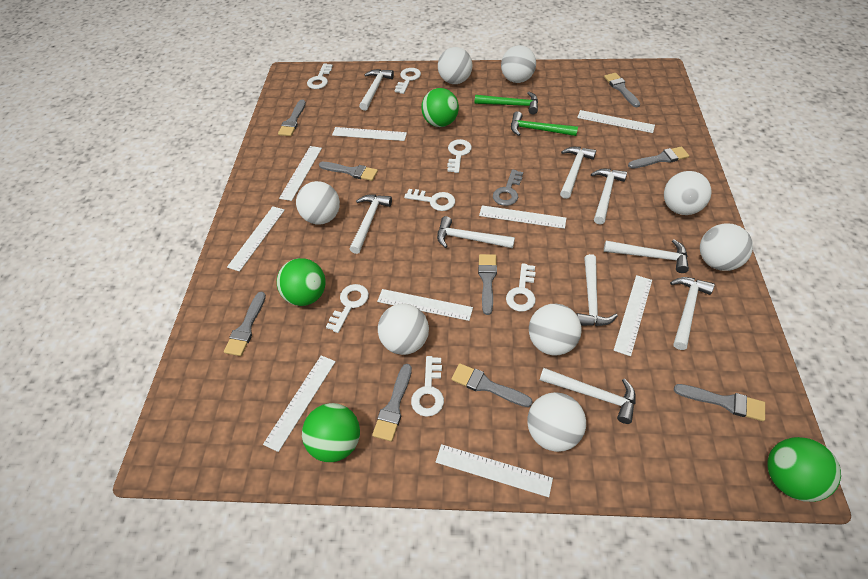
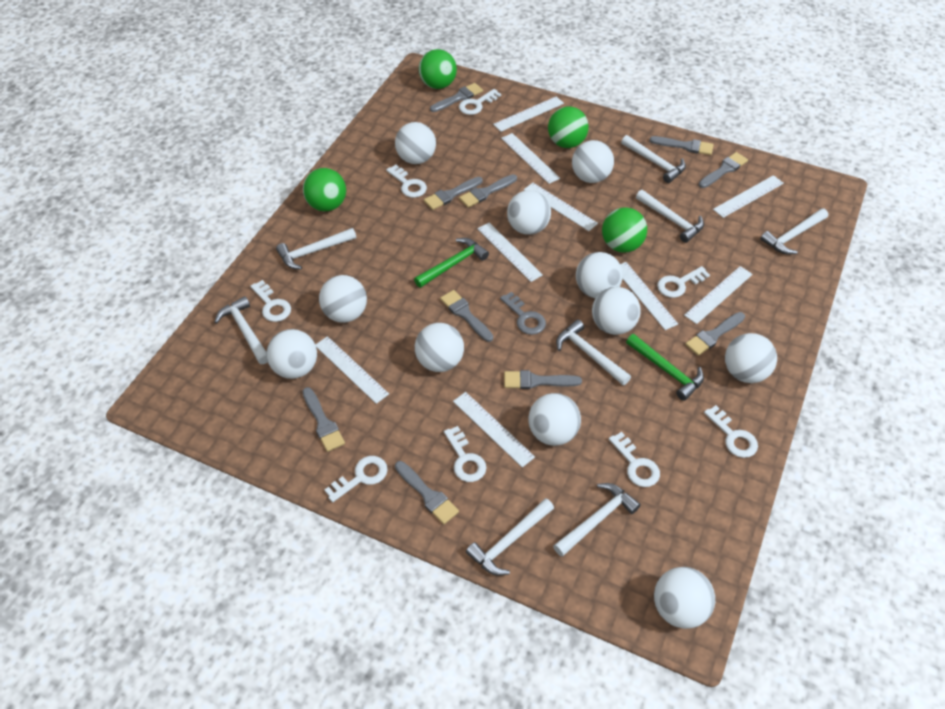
grey brush: 9 -> 10
white ball: 8 -> 11
white hammer: 9 -> 8
white key: 7 -> 8

